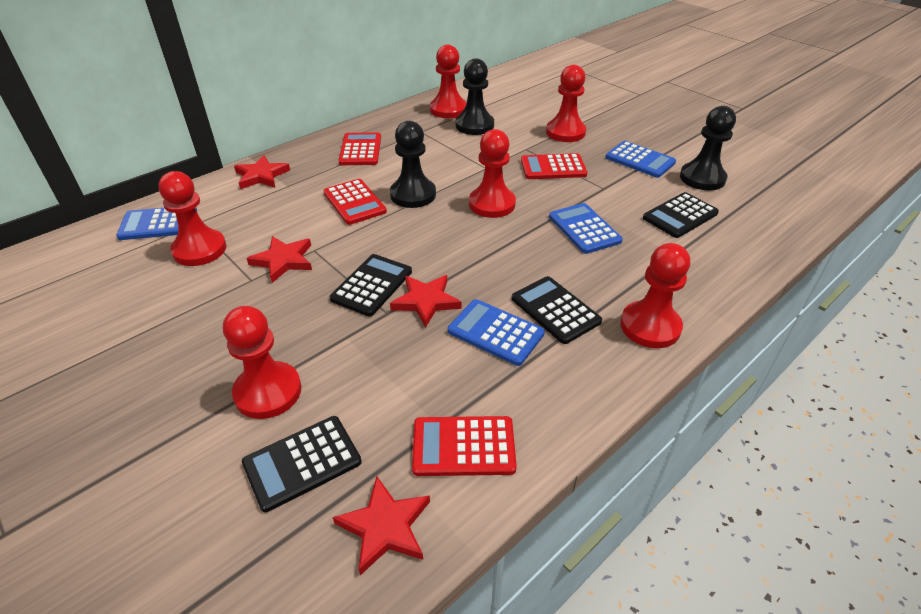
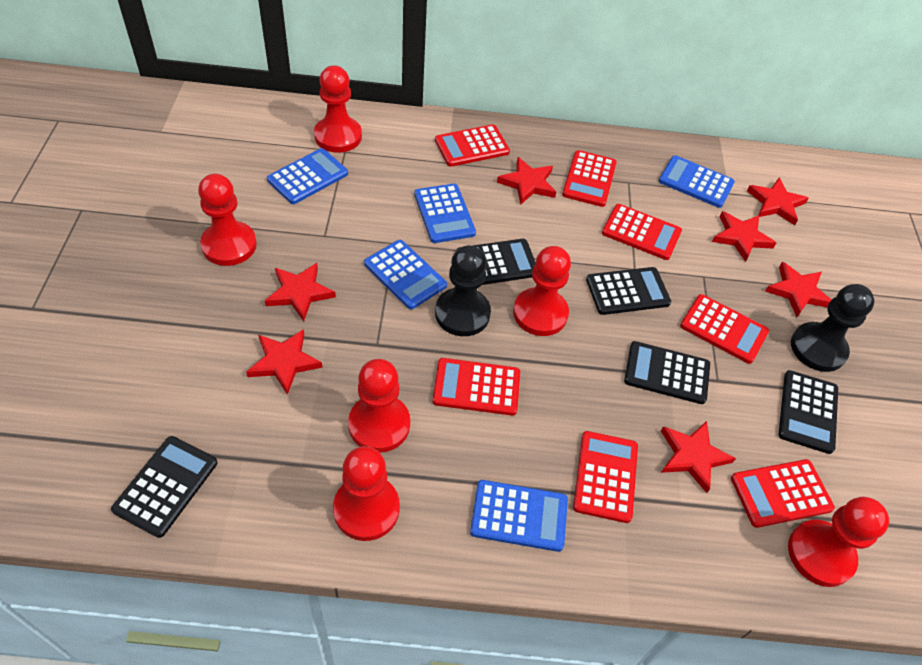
black calculator: 4 -> 5
black pawn: 3 -> 2
blue calculator: 4 -> 5
red calculator: 4 -> 7
red star: 4 -> 7

